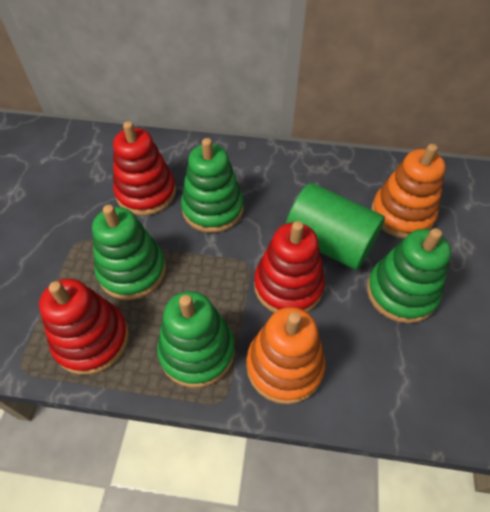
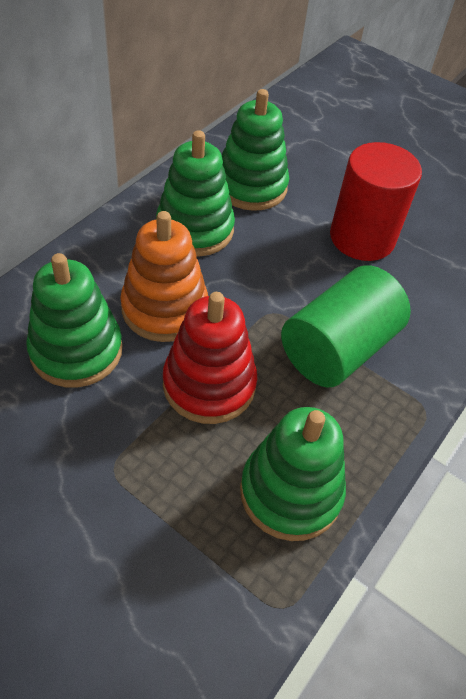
orange stacking toy: 2 -> 1
red cylinder: 0 -> 1
red stacking toy: 3 -> 1

